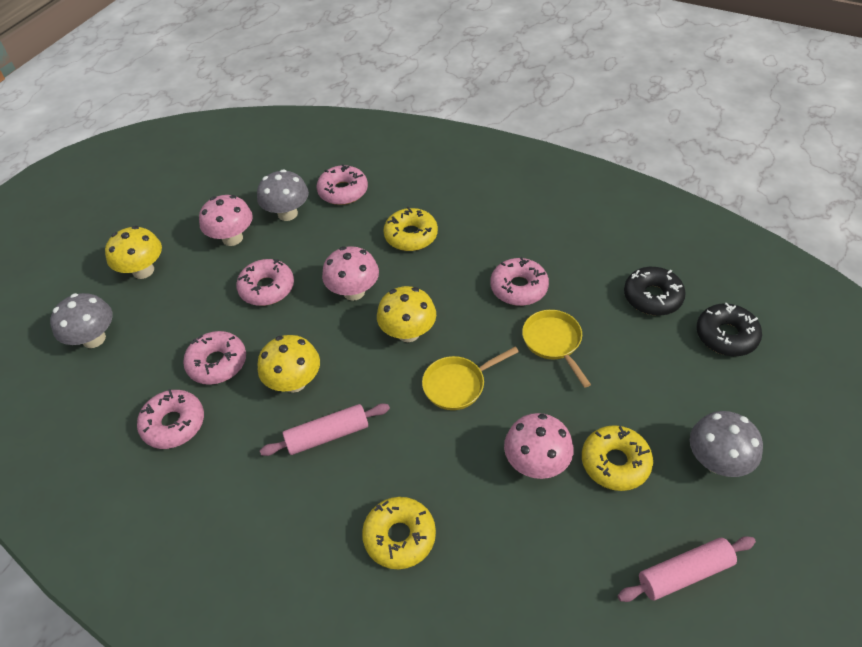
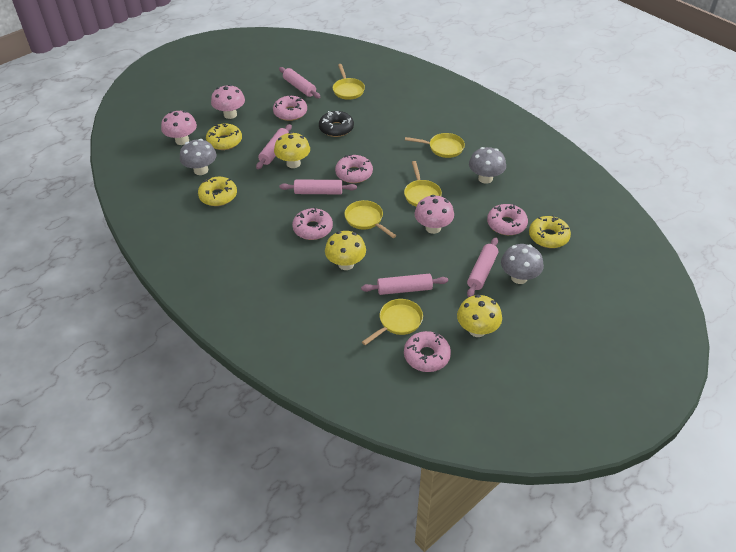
black donut: 2 -> 1
pink rolling pin: 2 -> 5
yellow pan: 2 -> 5

